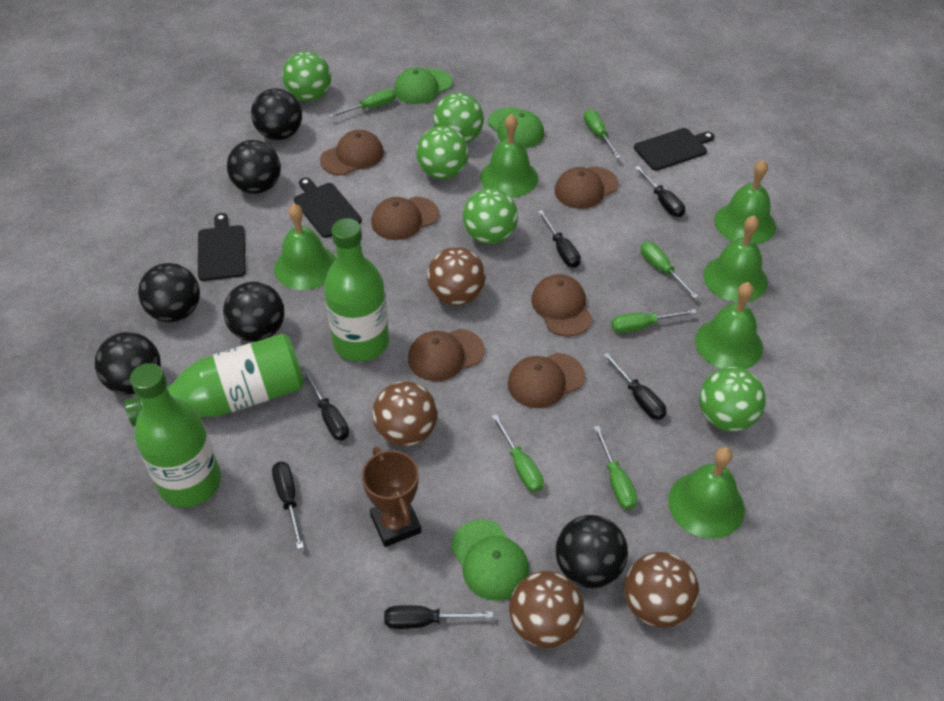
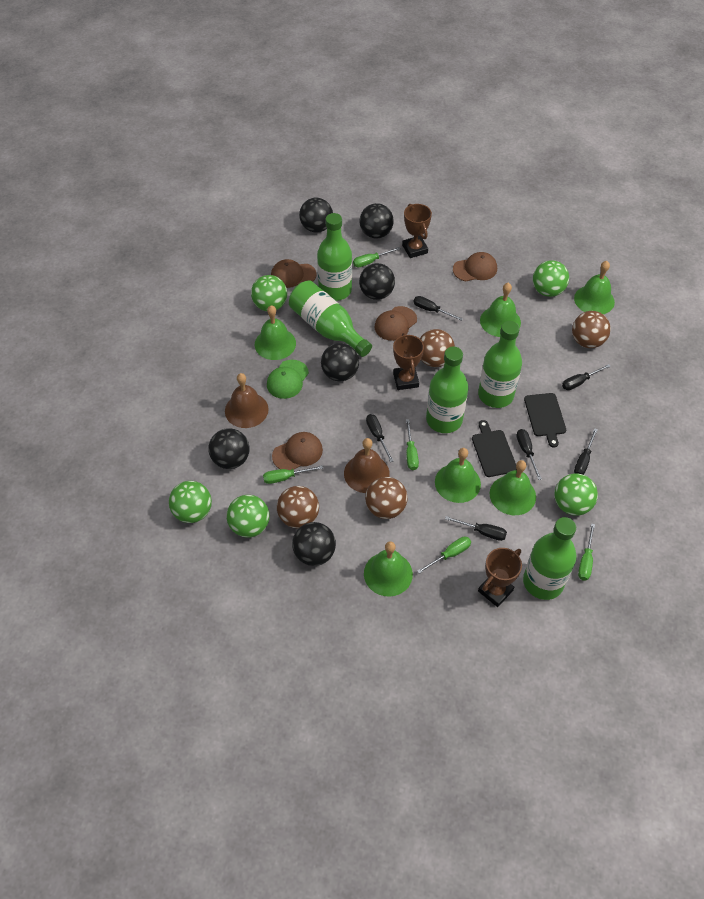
black cutting board: 3 -> 2
brown bell: 0 -> 2
brown cap: 6 -> 4
brown trophy: 1 -> 3
green bottle: 3 -> 5
green cap: 3 -> 1
green screwdriver: 6 -> 5

